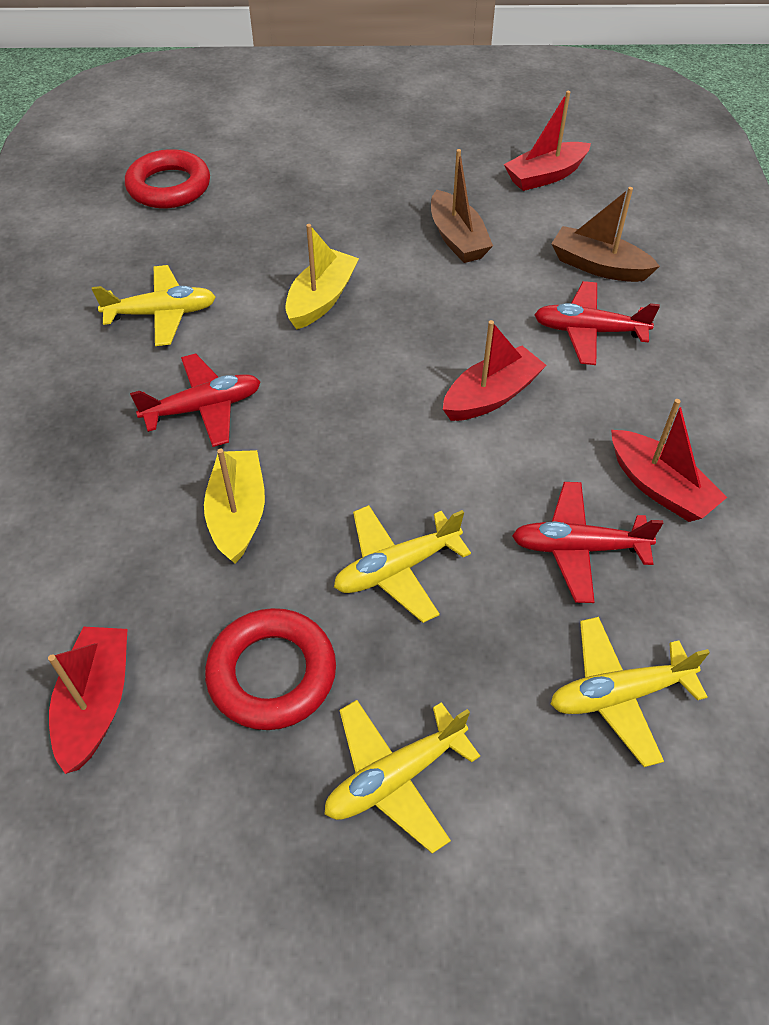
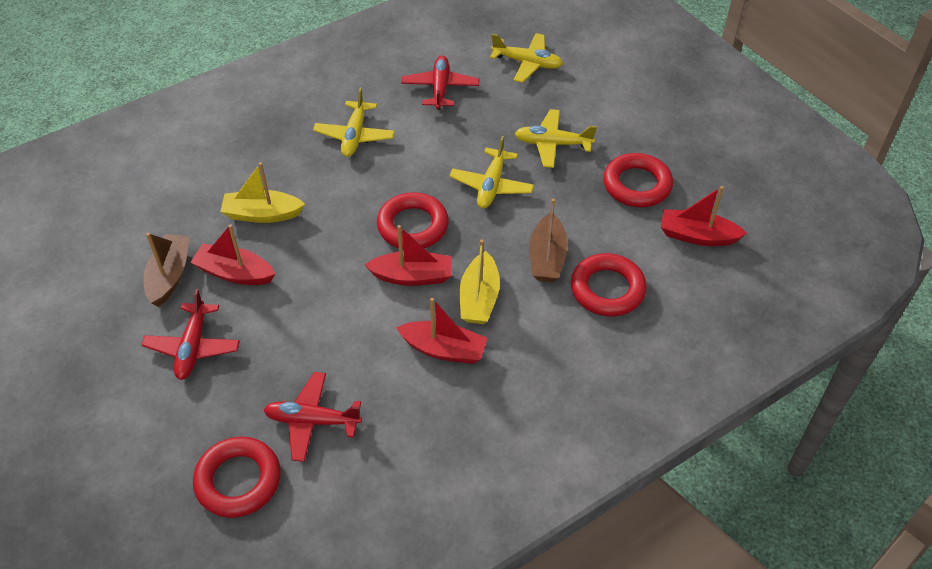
red ring: 2 -> 4

